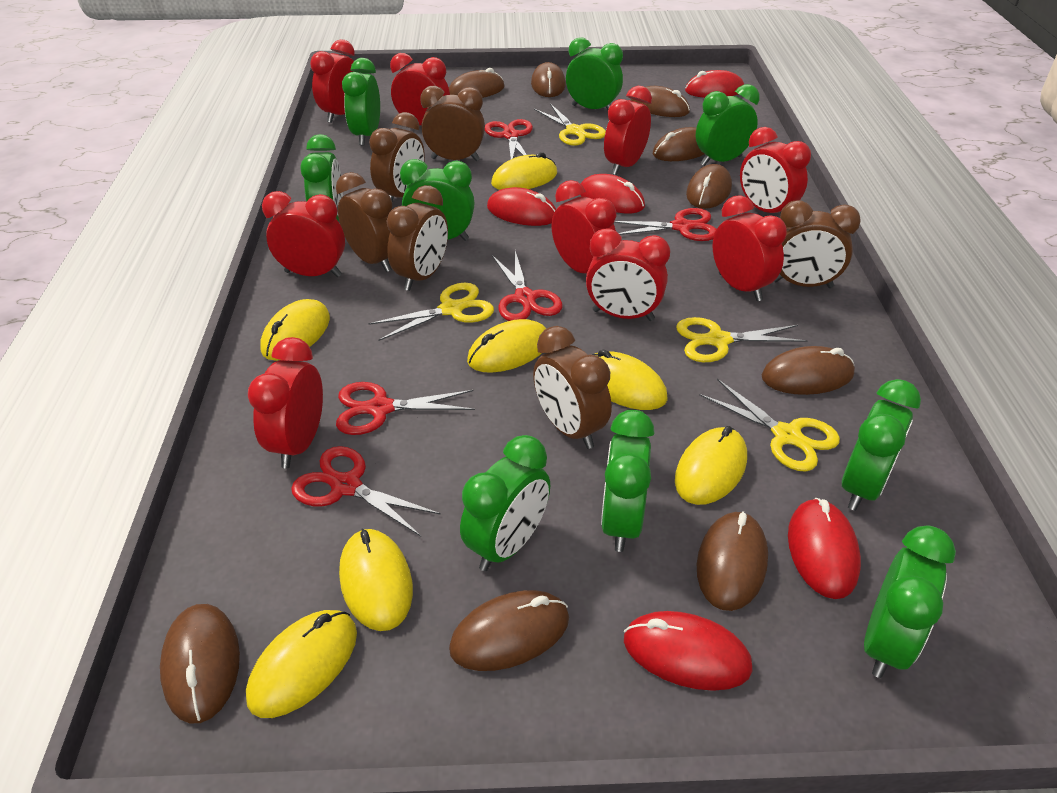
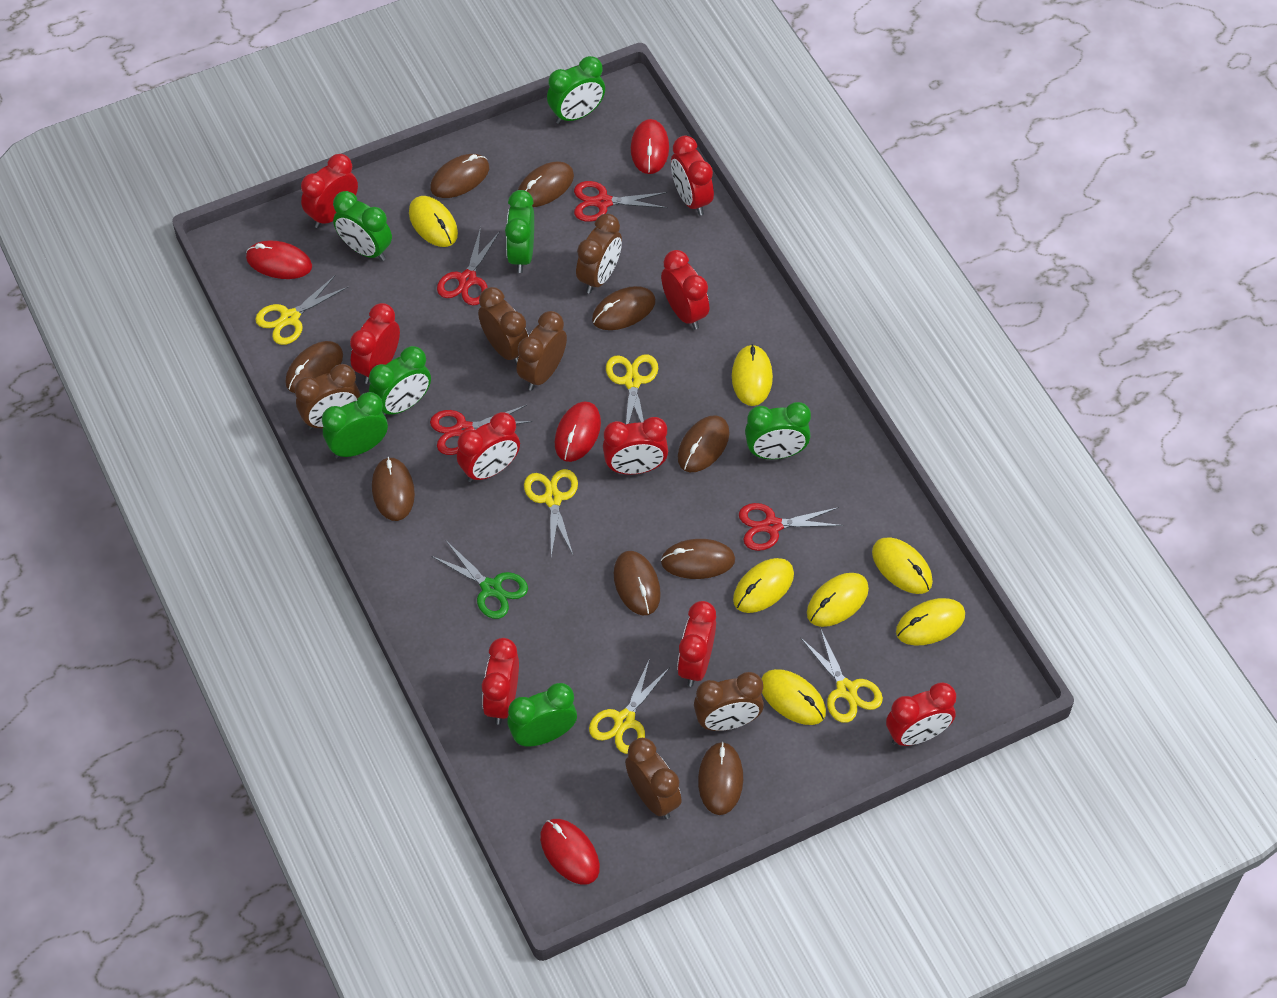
green clock: 9 -> 7
green scissors: 0 -> 1
red mouse: 5 -> 4
red scissors: 5 -> 4
yellow scissors: 4 -> 5

